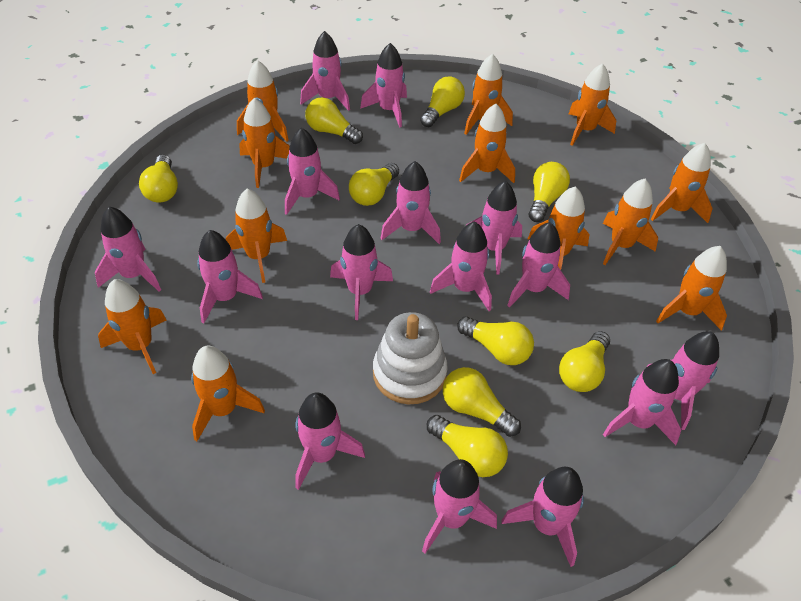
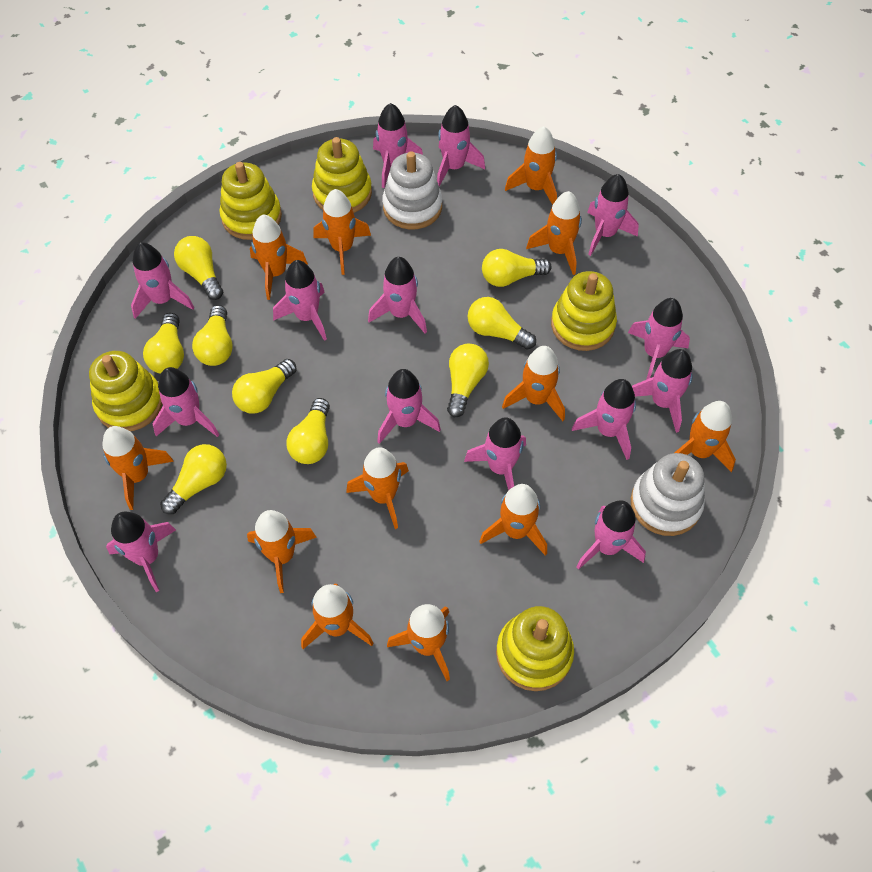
pink rocket: 15 -> 14
white stacking toy: 1 -> 2
yellow stacking toy: 0 -> 5

